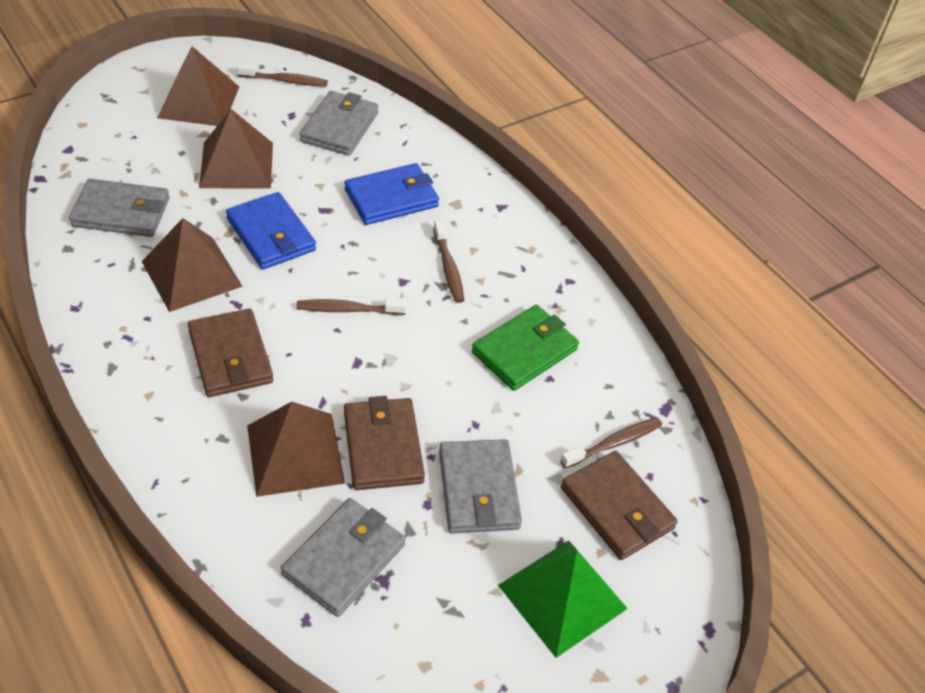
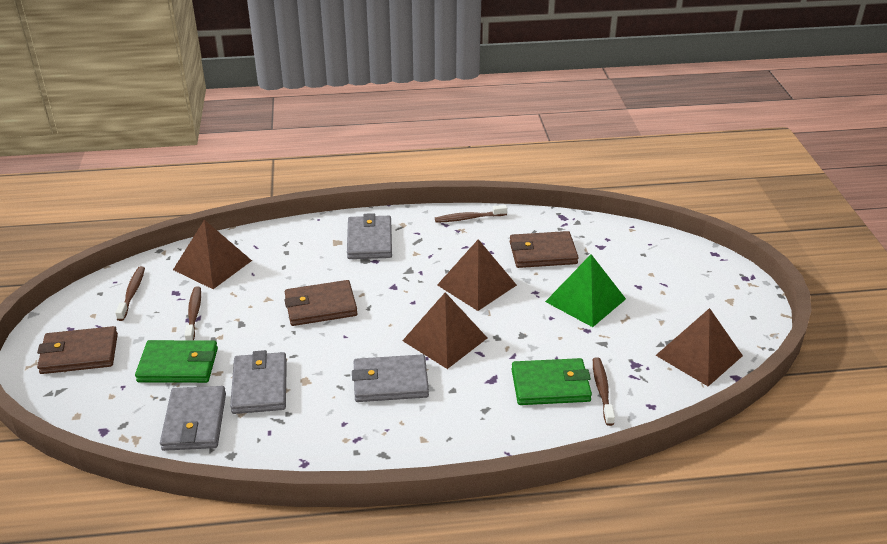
blue wallet: 2 -> 0
green wallet: 1 -> 2

